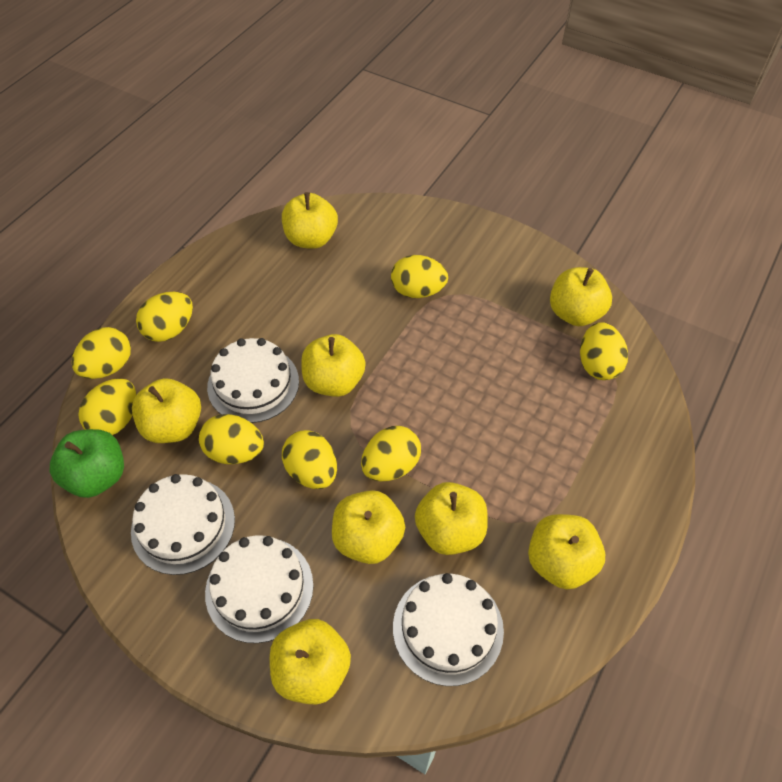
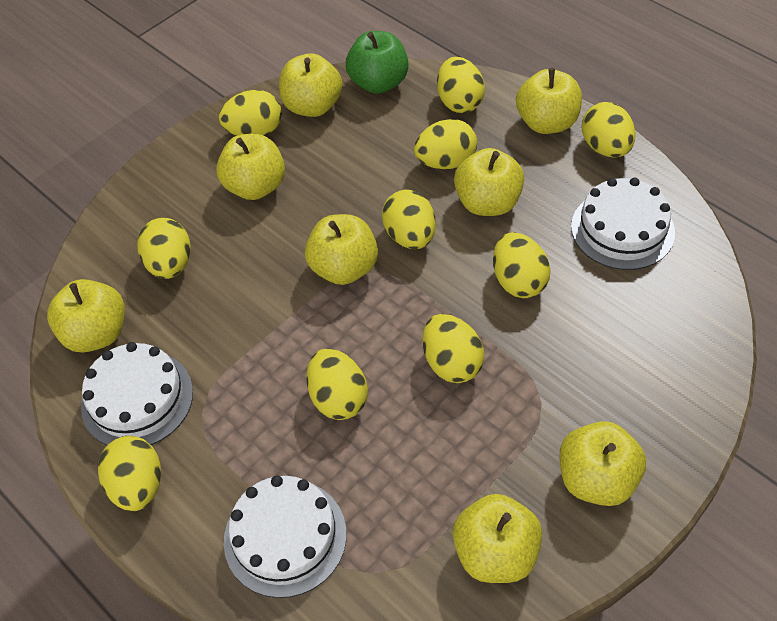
white cake: 4 -> 3
yellow egg: 8 -> 10

